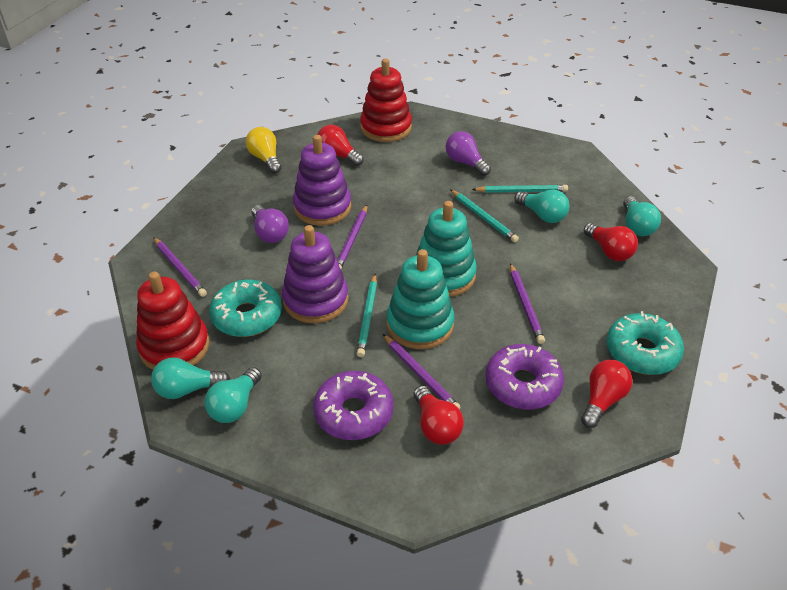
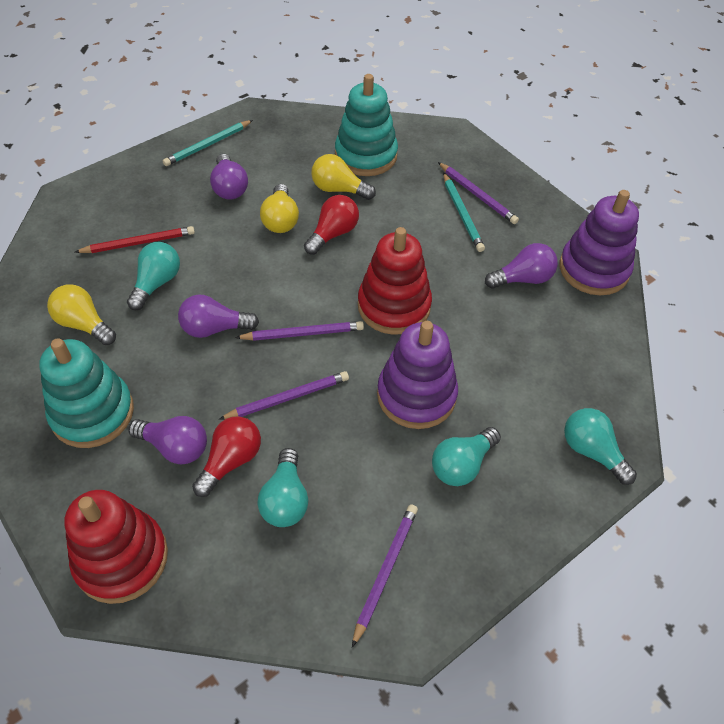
purple donut: 2 -> 0
purple light bulb: 2 -> 4
red light bulb: 4 -> 2
red pencil: 0 -> 1
turquoise donut: 2 -> 0
turquoise pencil: 3 -> 2
yellow light bulb: 1 -> 3

